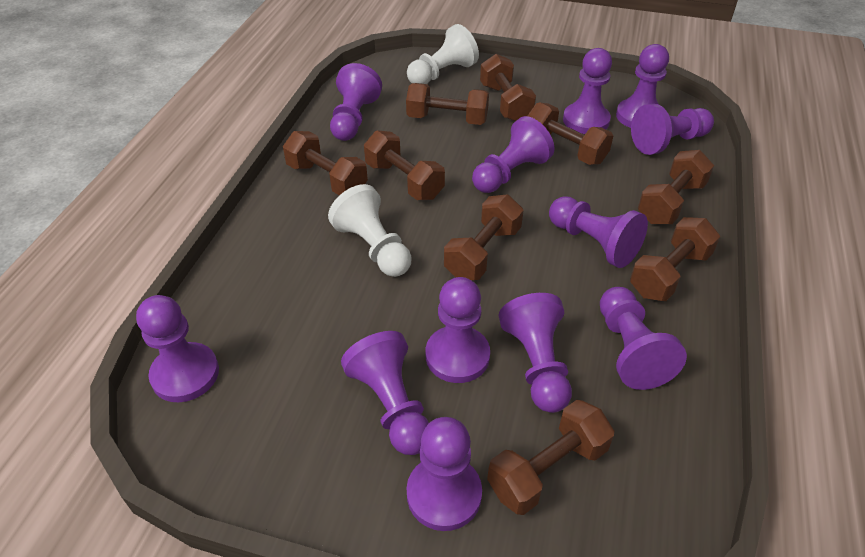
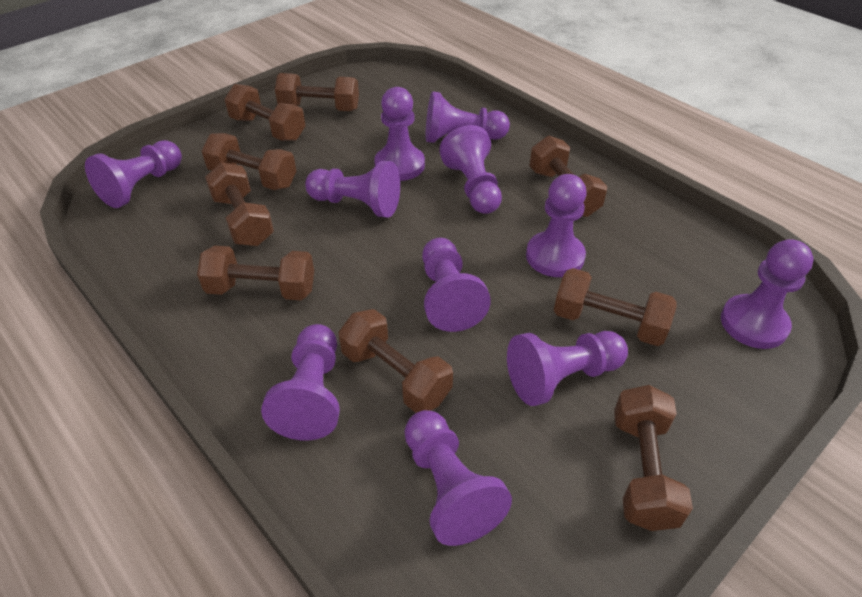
purple pawn: 12 -> 11
white pawn: 2 -> 0

